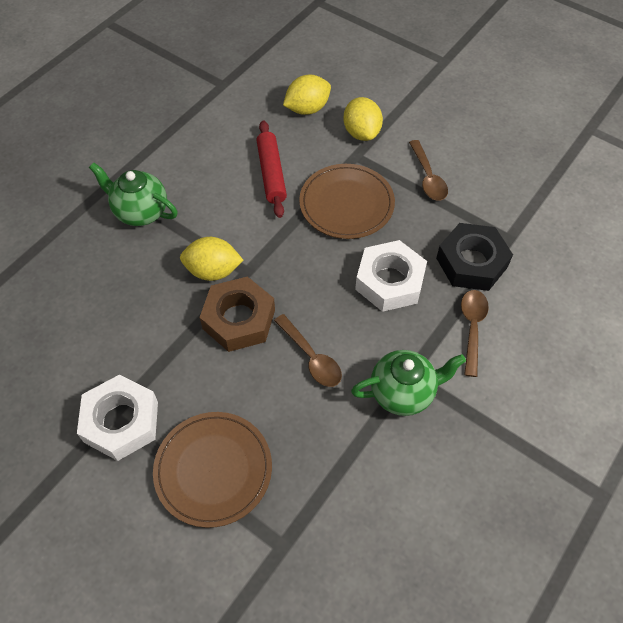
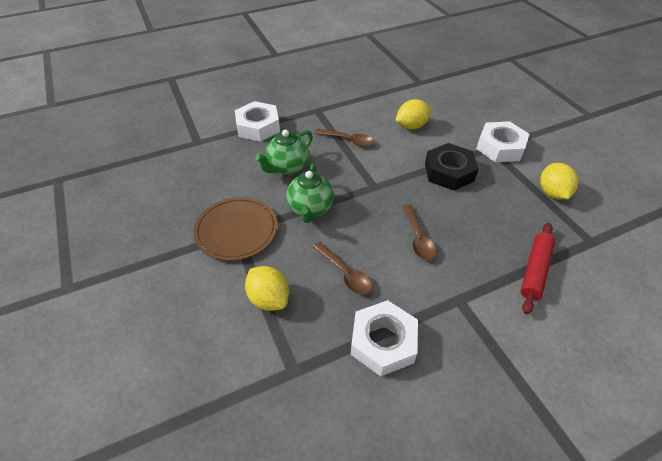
brown nut: 1 -> 0
brown plate: 2 -> 1
white nut: 2 -> 3

